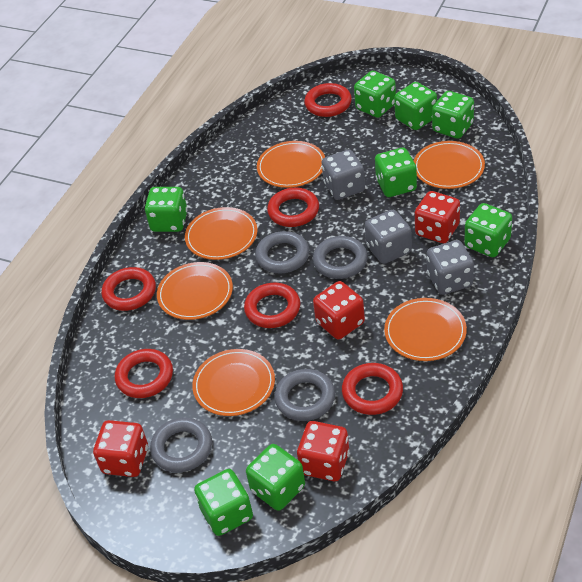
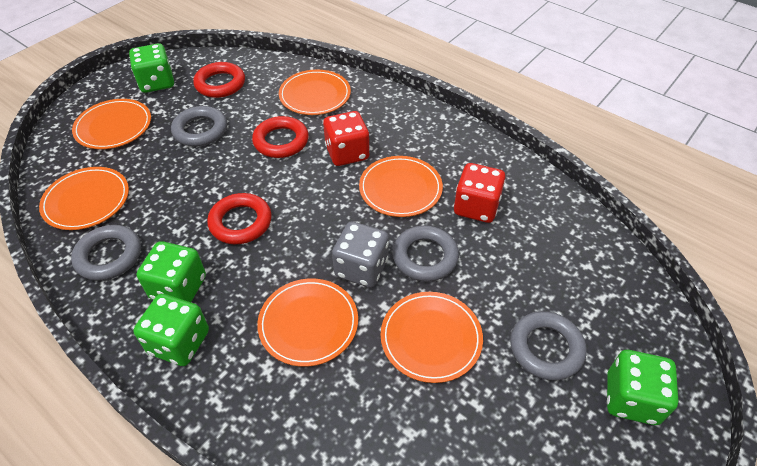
green dice: 8 -> 4
grey dice: 3 -> 1
red dice: 4 -> 2
red ring: 6 -> 3

